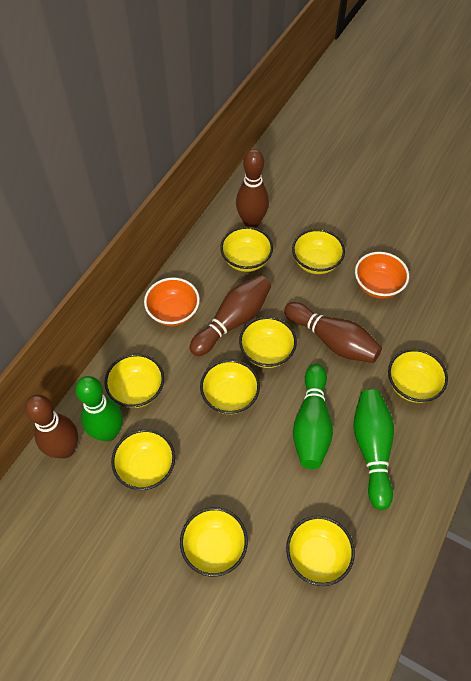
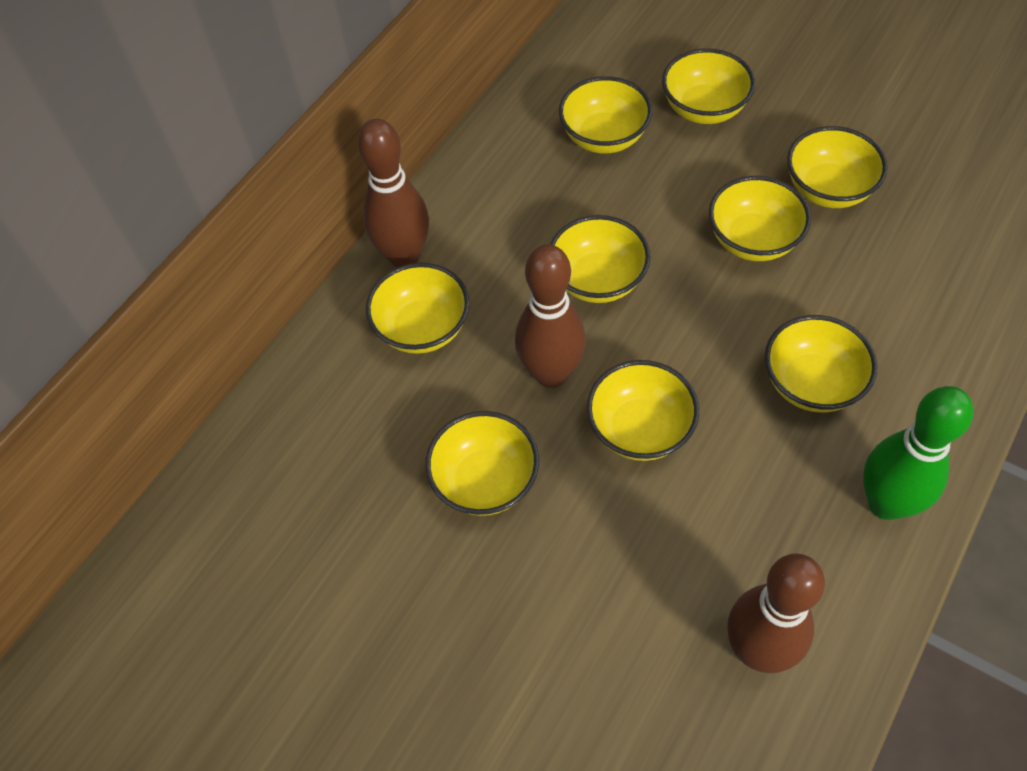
brown bowling pin: 4 -> 3
green bowling pin: 3 -> 1
orange bowl: 2 -> 0

